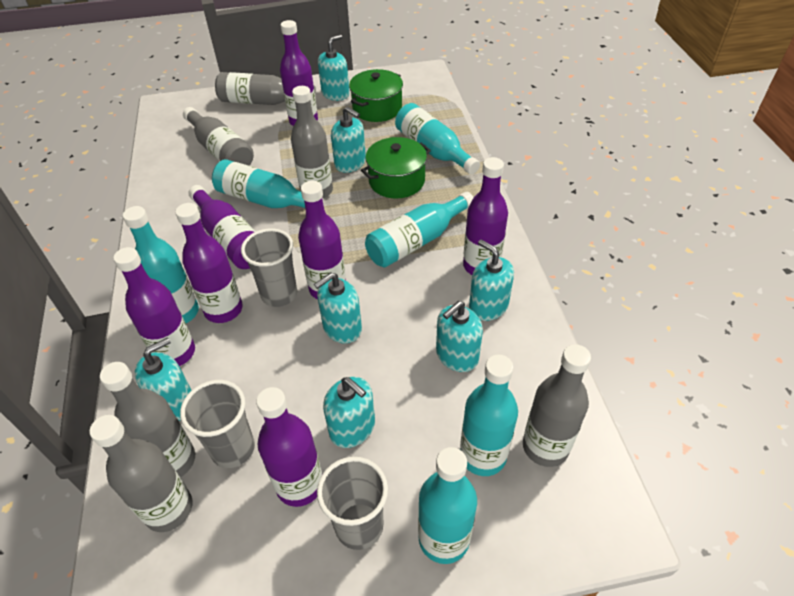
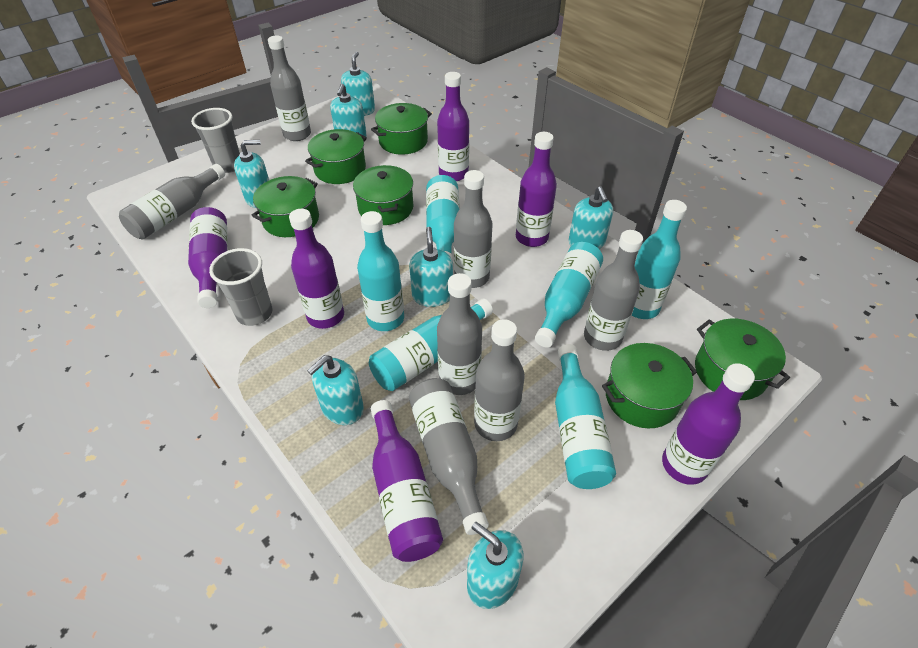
green pot: 2 -> 6
grey bottle: 6 -> 7
grey cup: 3 -> 2
purple bottle: 7 -> 6

